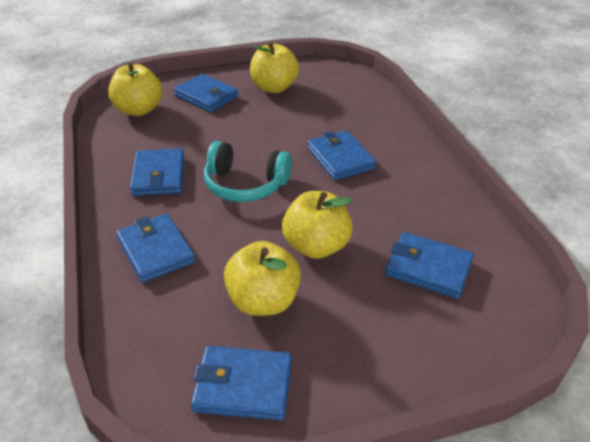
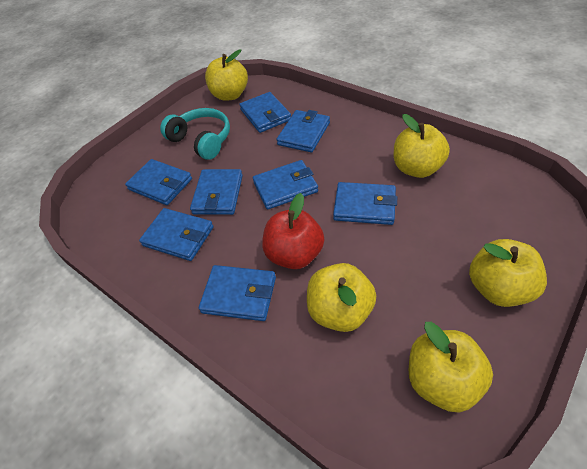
blue wallet: 6 -> 8
red apple: 0 -> 1
yellow apple: 4 -> 5

